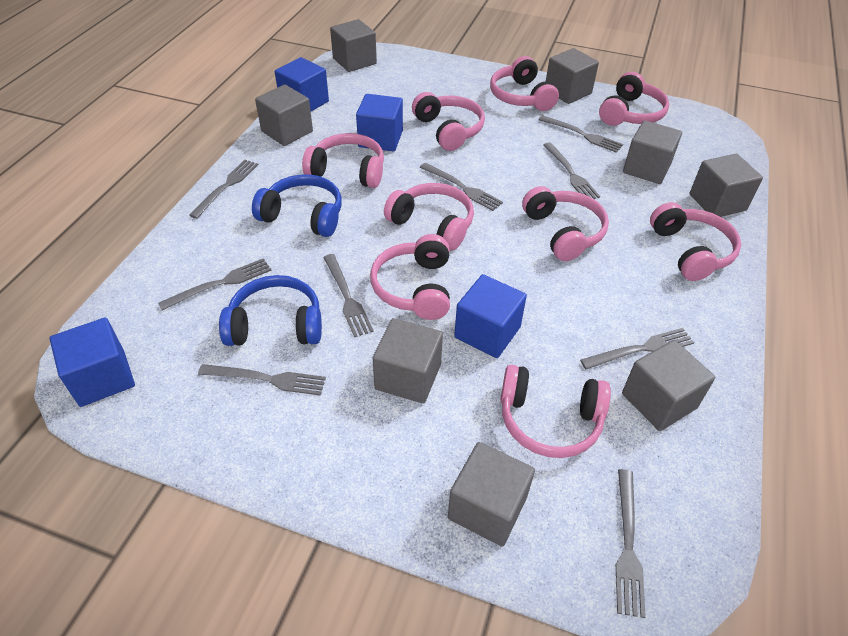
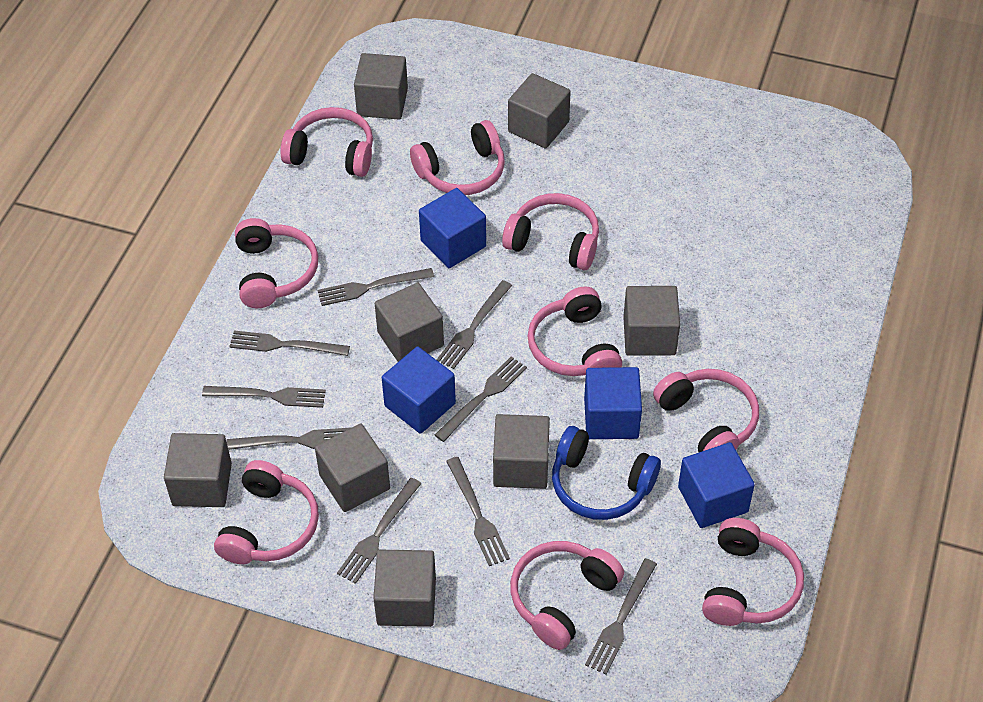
blue headphones: 2 -> 1

